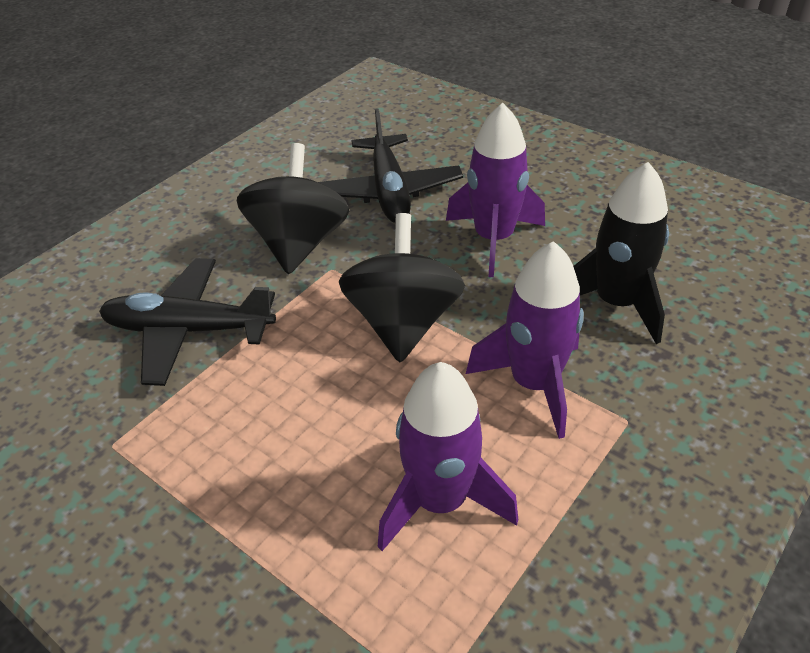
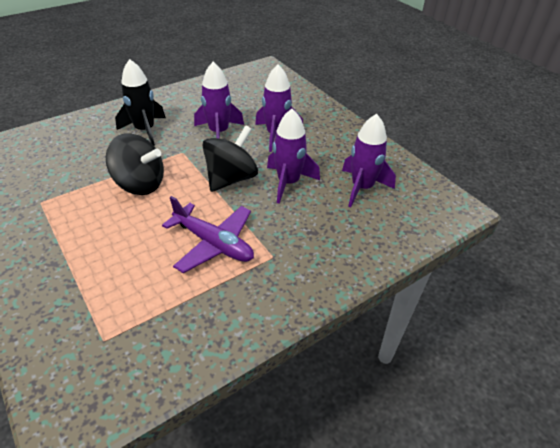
black plane: 2 -> 0
purple plane: 0 -> 1
purple rocket: 3 -> 4

